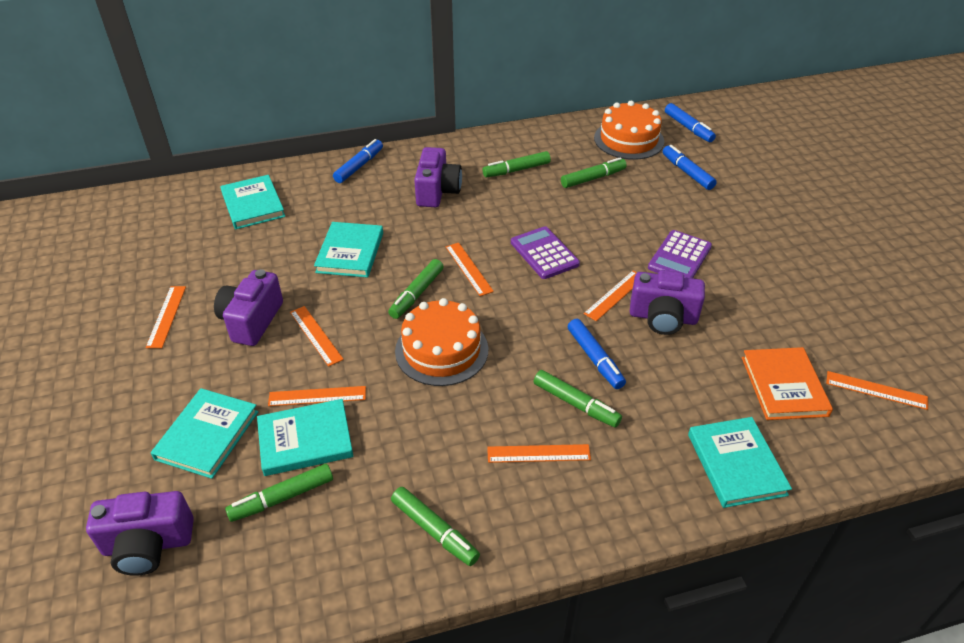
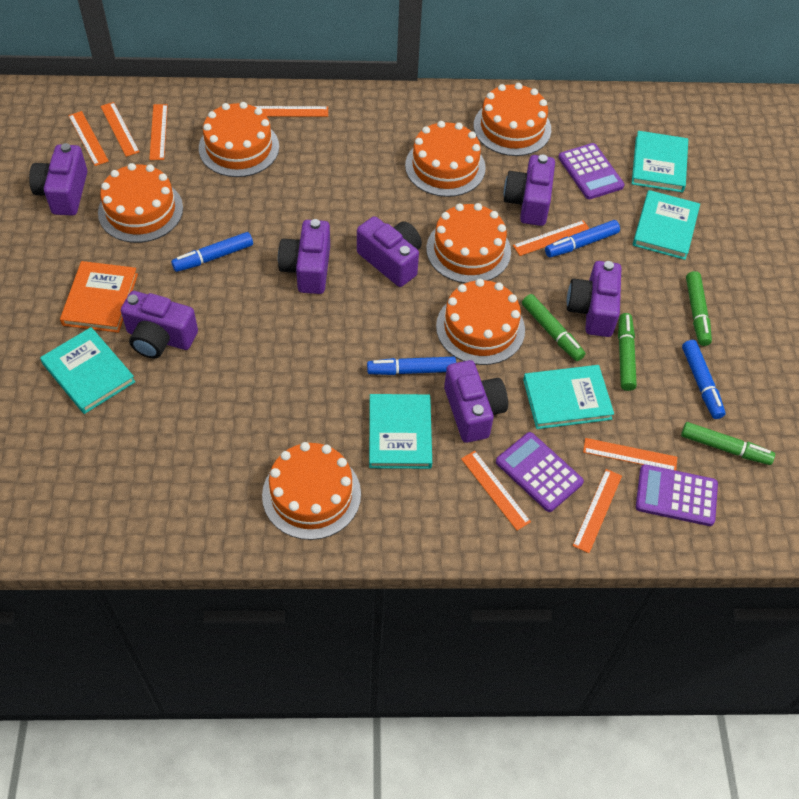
green marker: 6 -> 4
orange cake: 2 -> 7
orange ruler: 7 -> 8
purple calculator: 2 -> 3
purple camera: 4 -> 7

